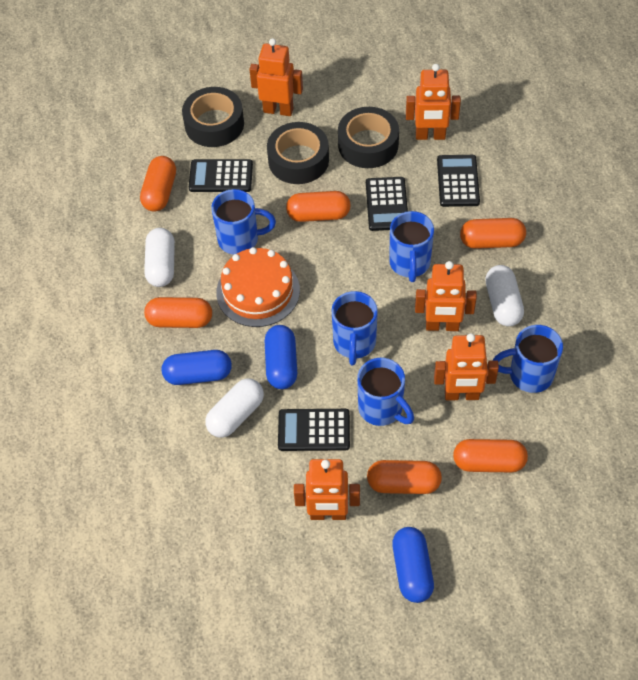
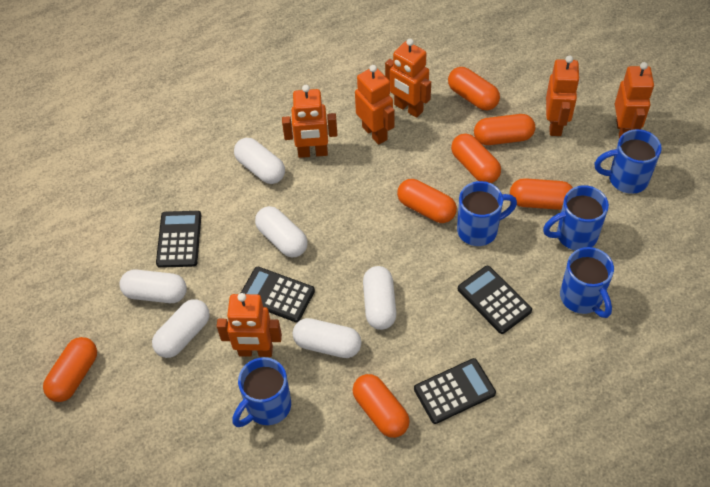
black tape: 3 -> 0
blue capsule: 3 -> 0
orange cake: 1 -> 0
orange capsule: 6 -> 7
orange robot: 5 -> 6
white capsule: 3 -> 6

